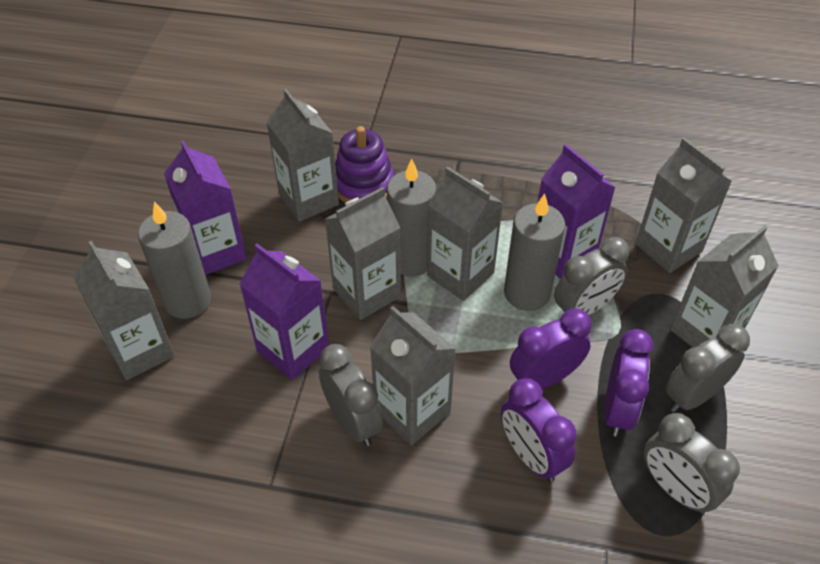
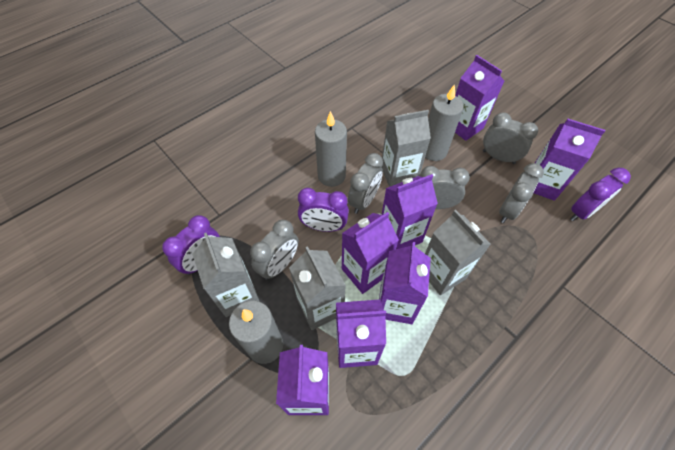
grey carton: 7 -> 4
grey clock: 4 -> 5
purple carton: 3 -> 7
purple stacking toy: 1 -> 0

